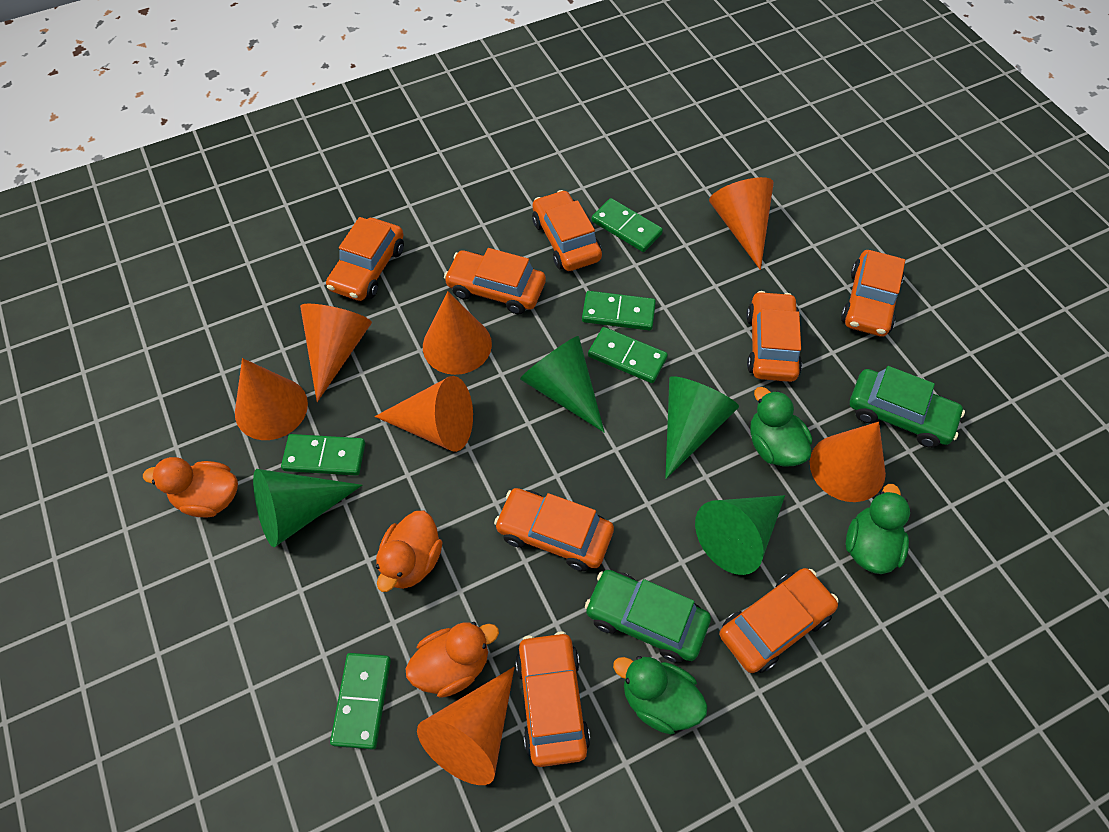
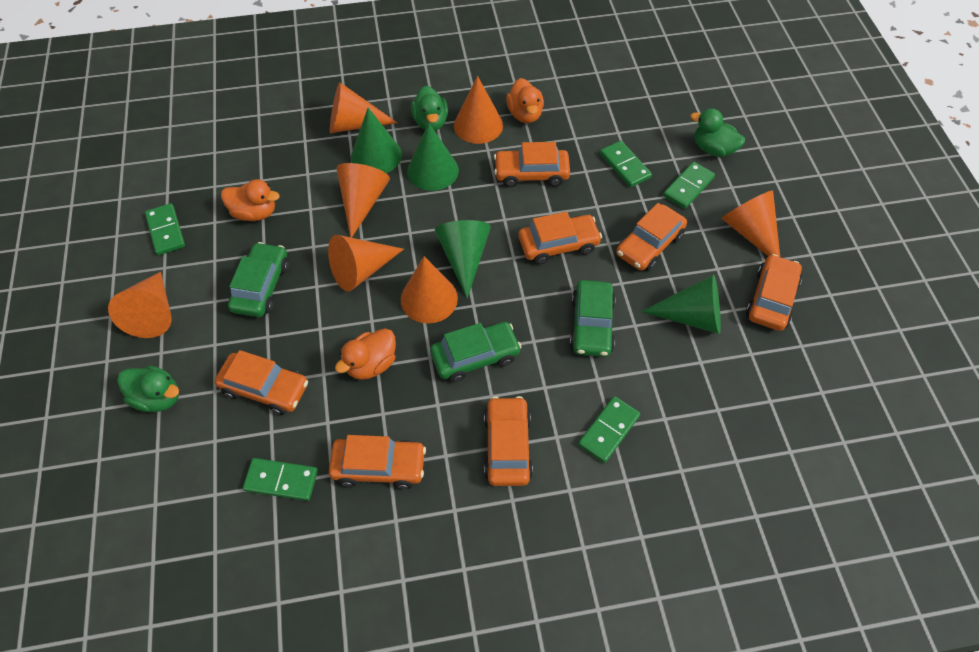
green car: 2 -> 3
orange car: 8 -> 7

